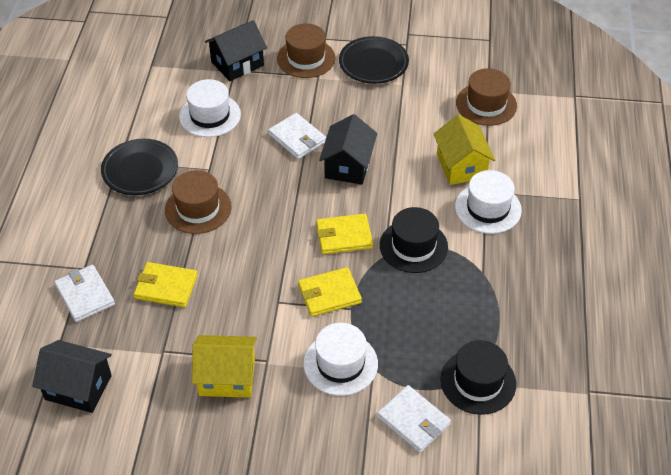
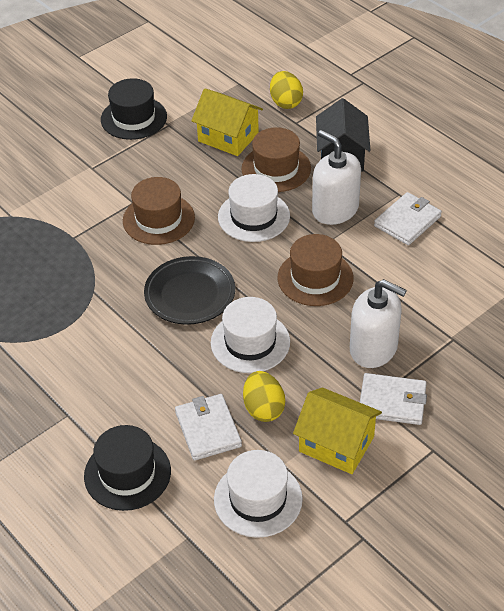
black house: 3 -> 1
black plate: 2 -> 1
white soap dispenser: 0 -> 2
yellow egg: 0 -> 2
yellow wallet: 3 -> 0

